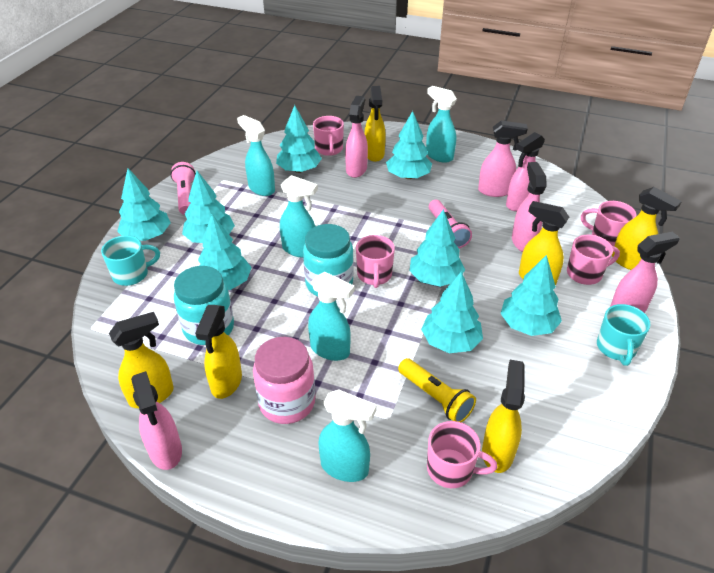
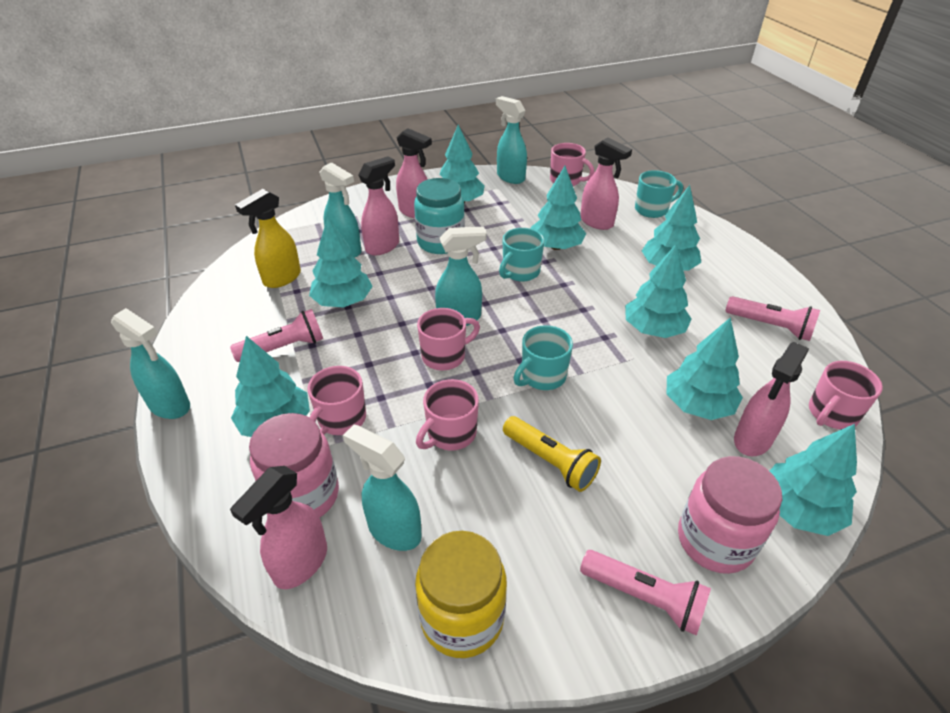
pink flashlight: 2 -> 3
pink jar: 1 -> 2
pink spray bottle: 6 -> 5
turquoise jar: 2 -> 1
turquoise mug: 2 -> 3
yellow jar: 0 -> 1
yellow spray bottle: 6 -> 1

